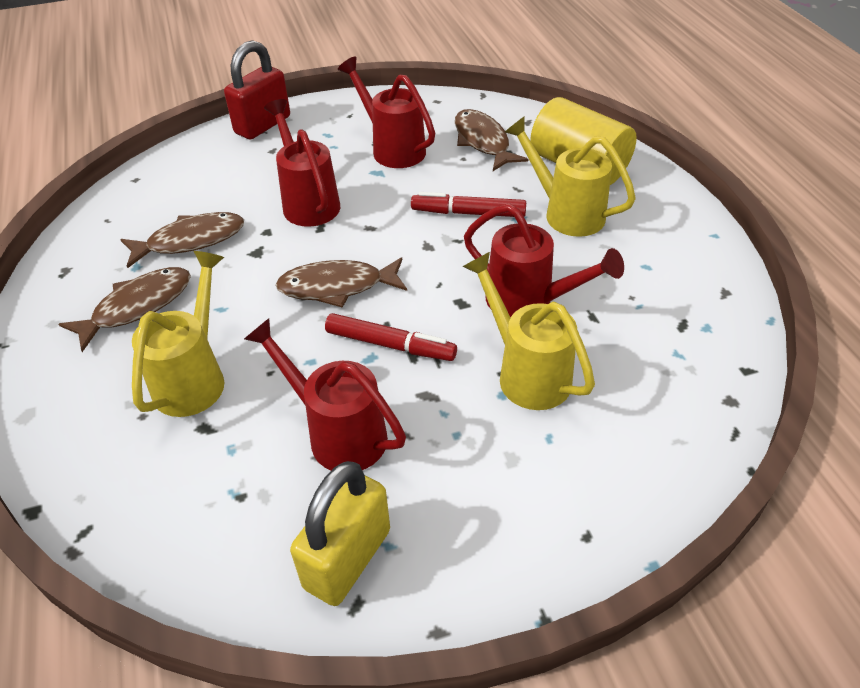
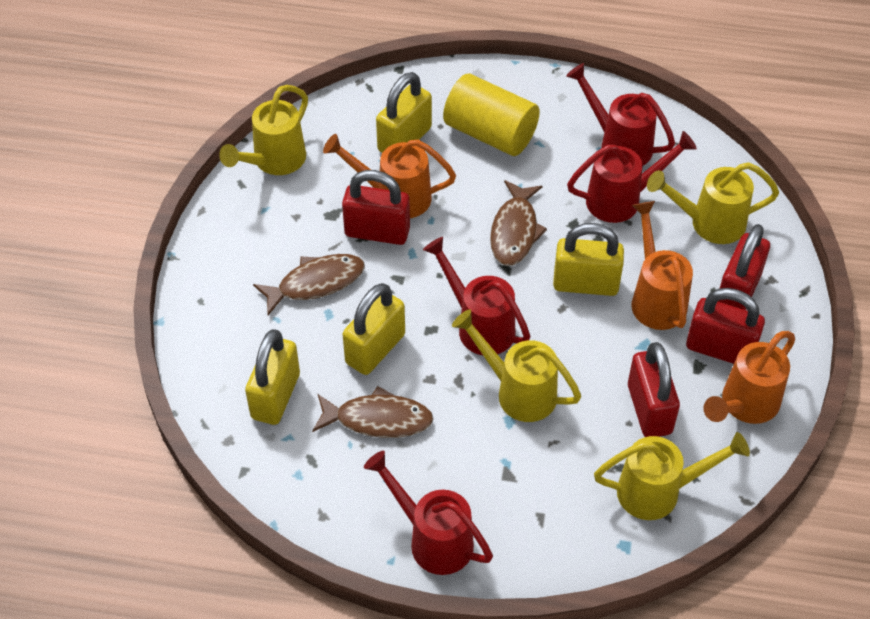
brown fish: 4 -> 3
orange watering can: 0 -> 3
red marker: 2 -> 0
red padlock: 1 -> 4
yellow padlock: 1 -> 4
yellow watering can: 3 -> 4

